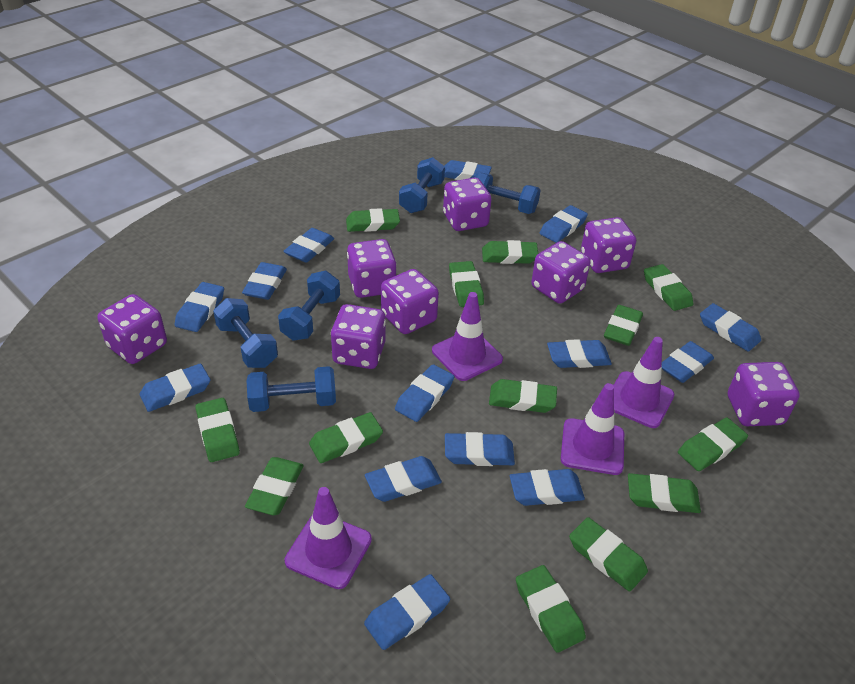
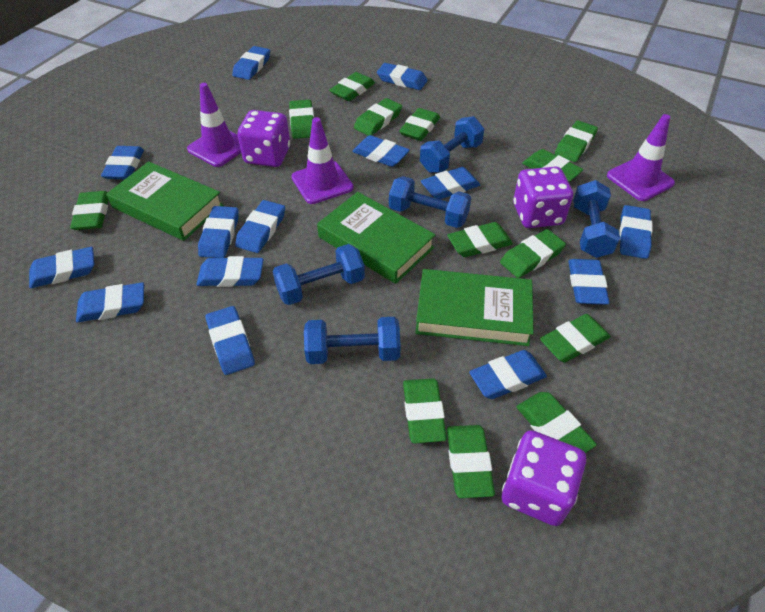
green book: 0 -> 3
purple dice: 8 -> 3
purple traffic cone: 4 -> 3

